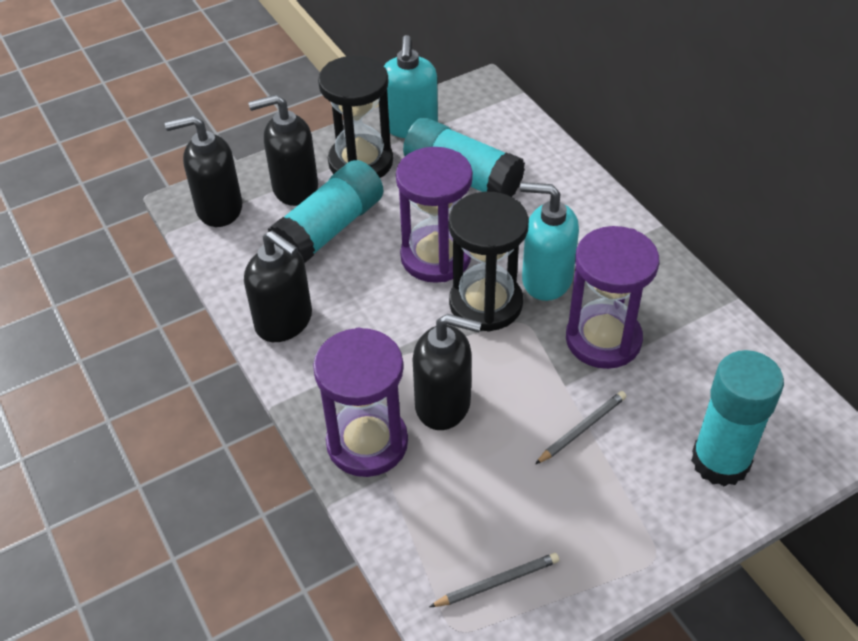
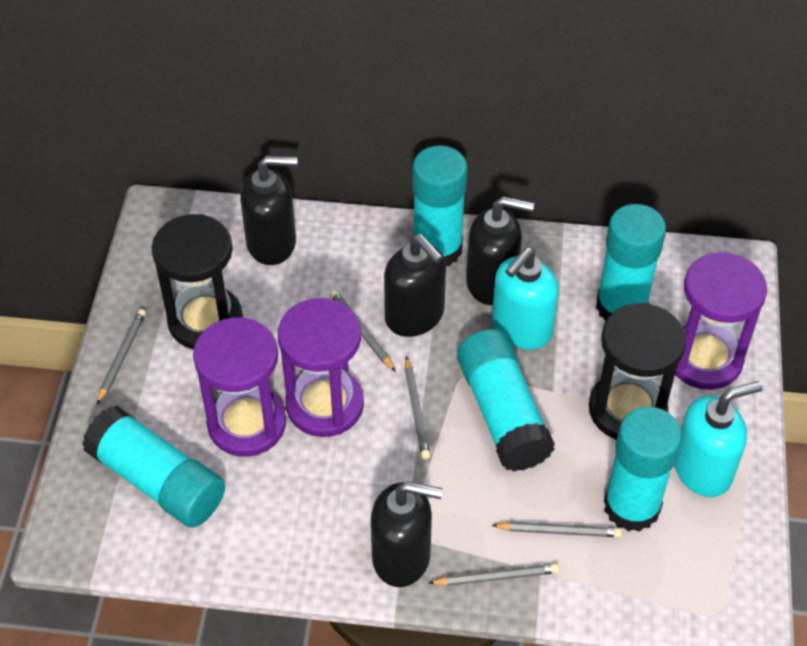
grey pencil: 2 -> 5
turquoise glue stick: 3 -> 5

